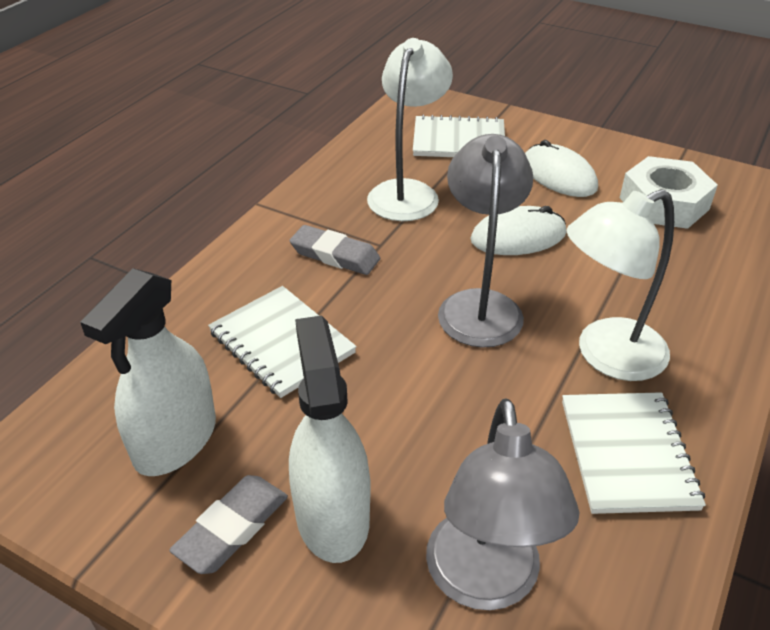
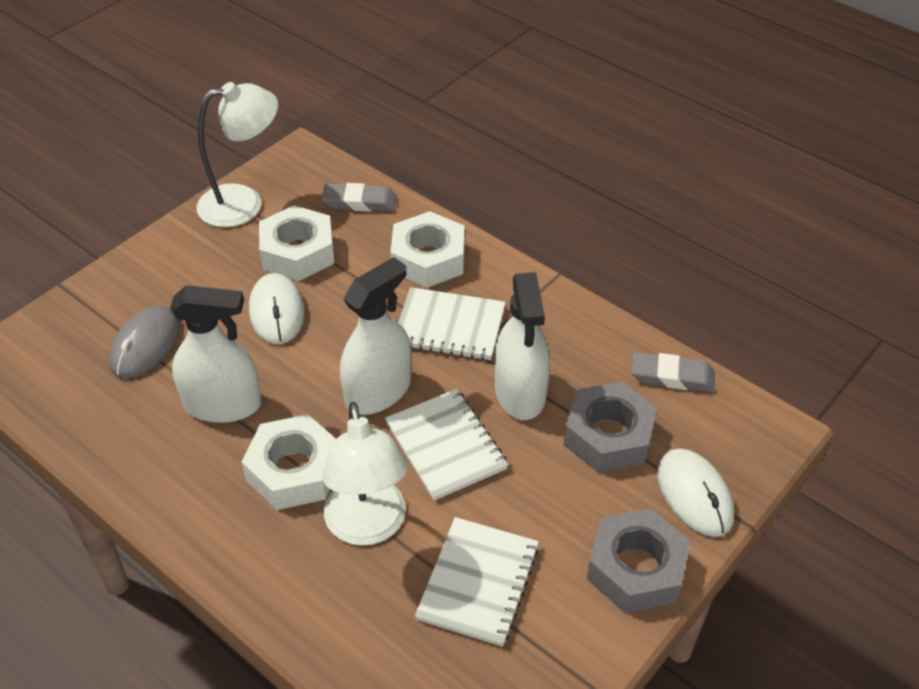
grey lamp: 2 -> 0
grey mouse: 0 -> 1
grey nut: 0 -> 2
white nut: 1 -> 3
white spray bottle: 2 -> 3

